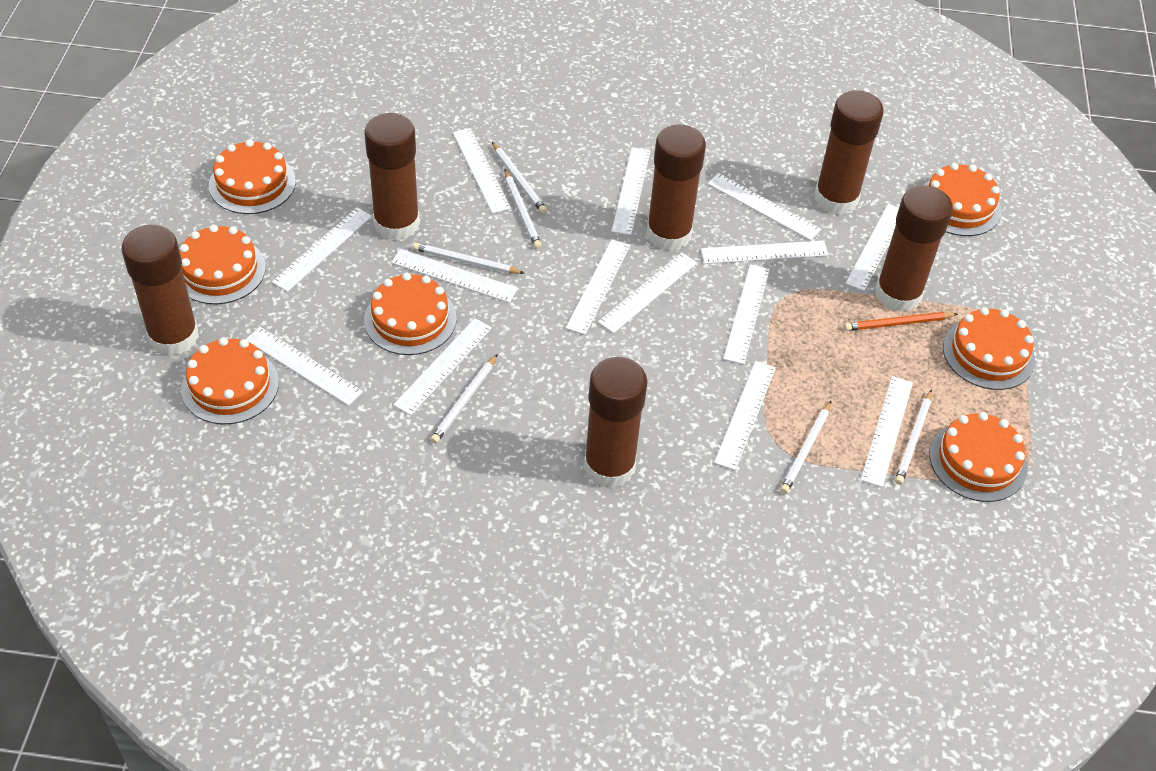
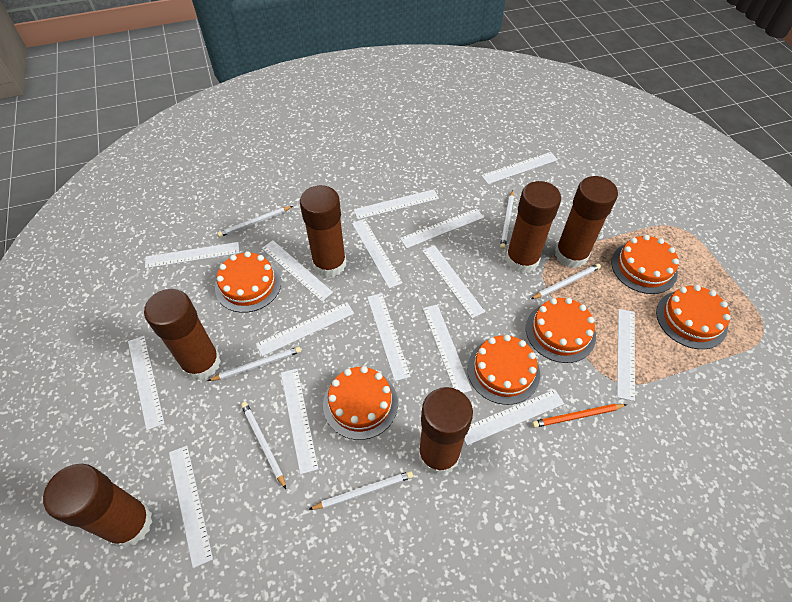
orange cake: 7 -> 6
white ruler: 14 -> 15

